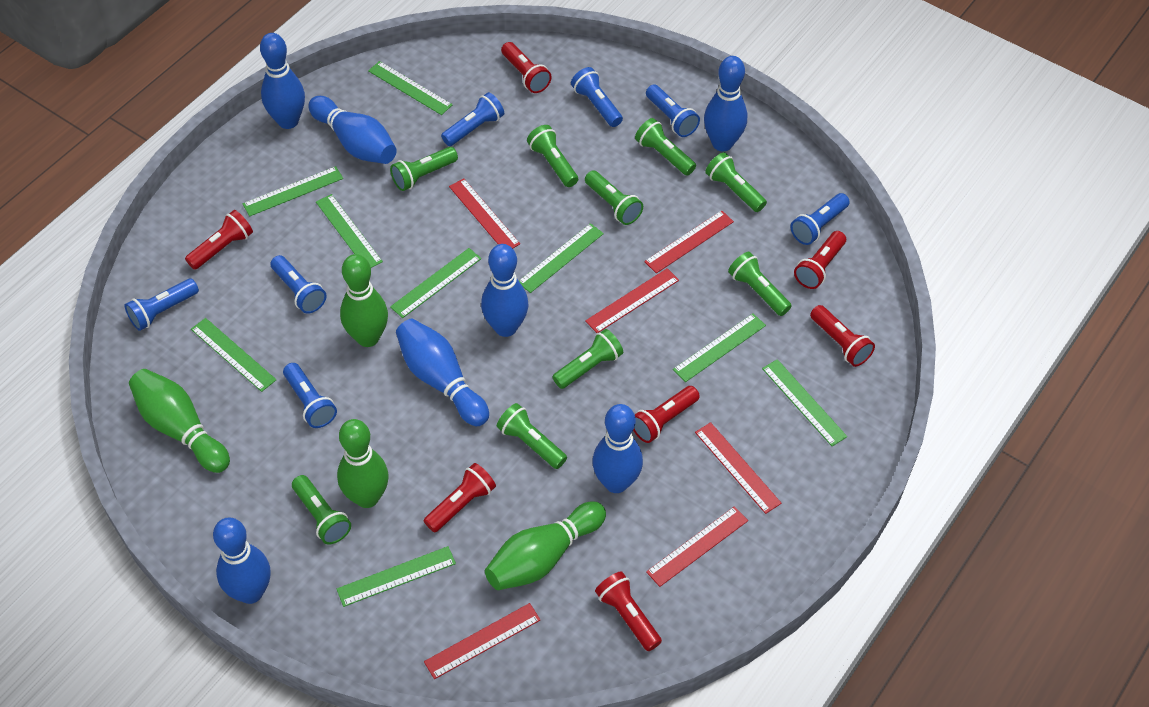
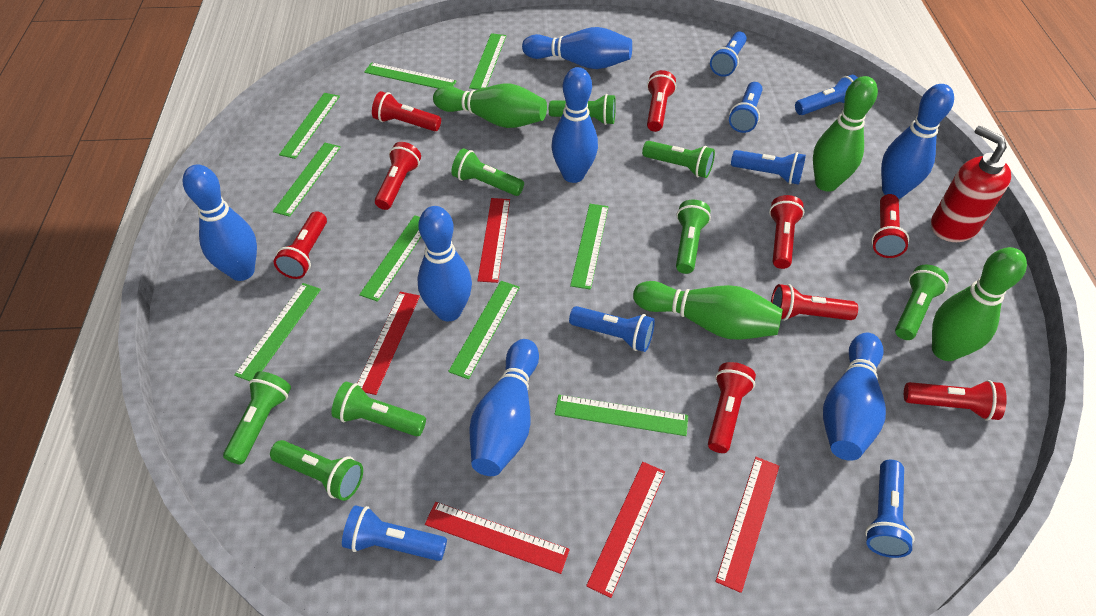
green flashlight: 9 -> 8
red flashlight: 7 -> 9
red ruler: 6 -> 5
red soap dispenser: 0 -> 1

